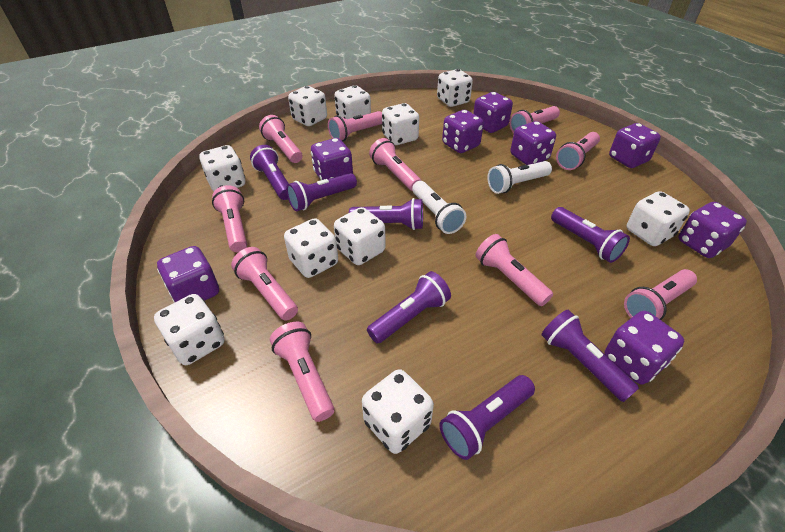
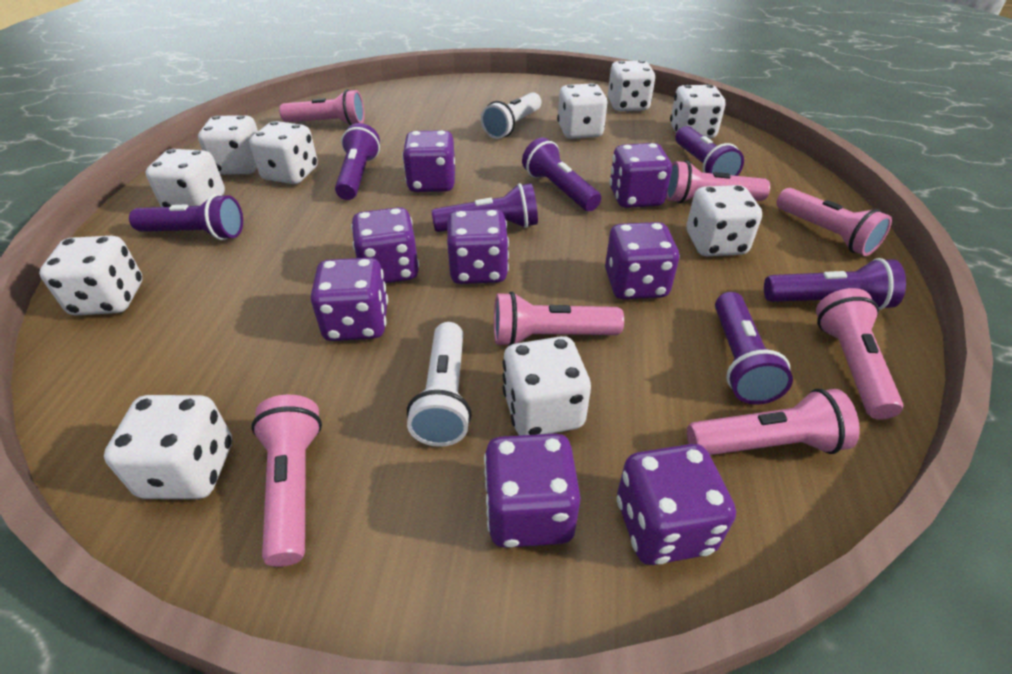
pink flashlight: 10 -> 7

